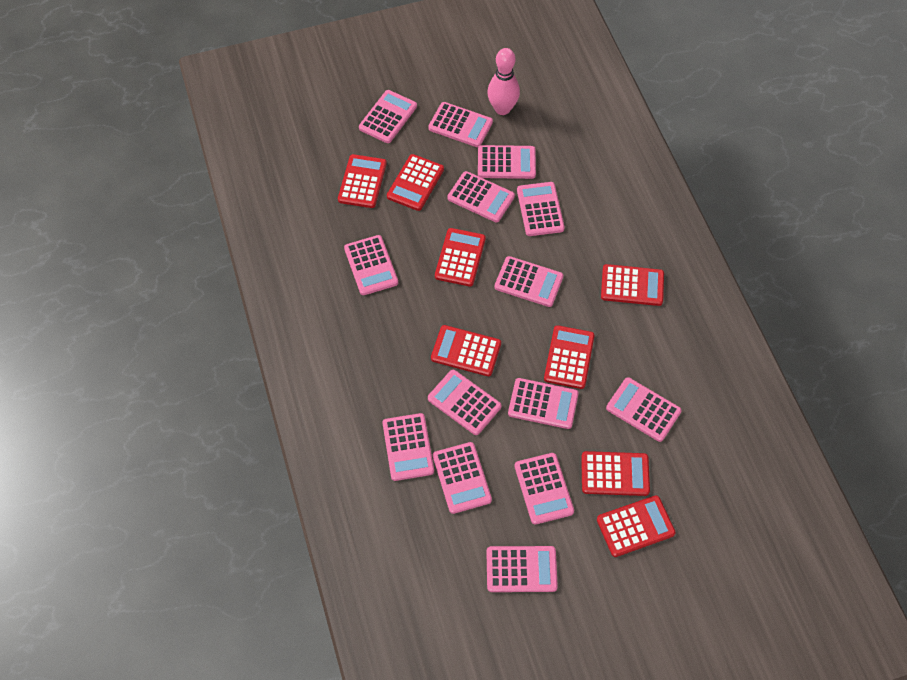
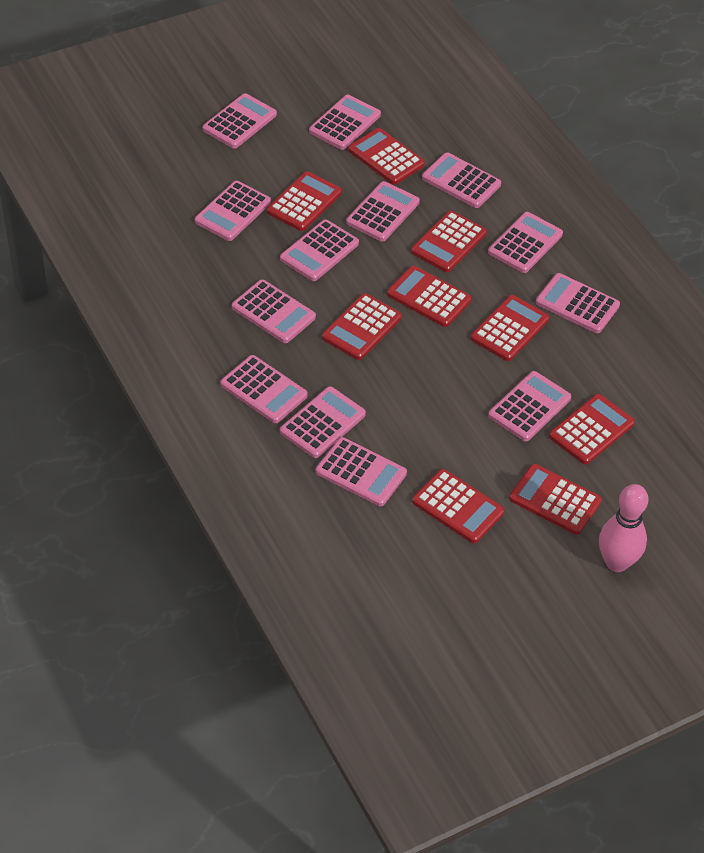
pink calculator: 14 -> 13
red calculator: 8 -> 9

